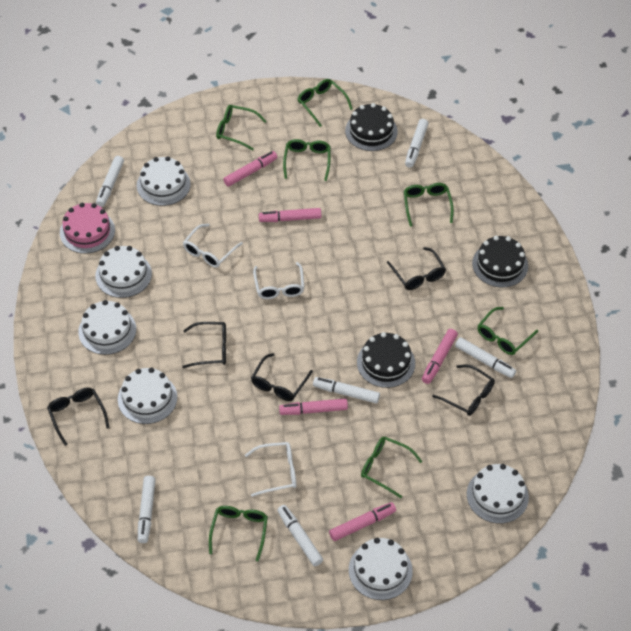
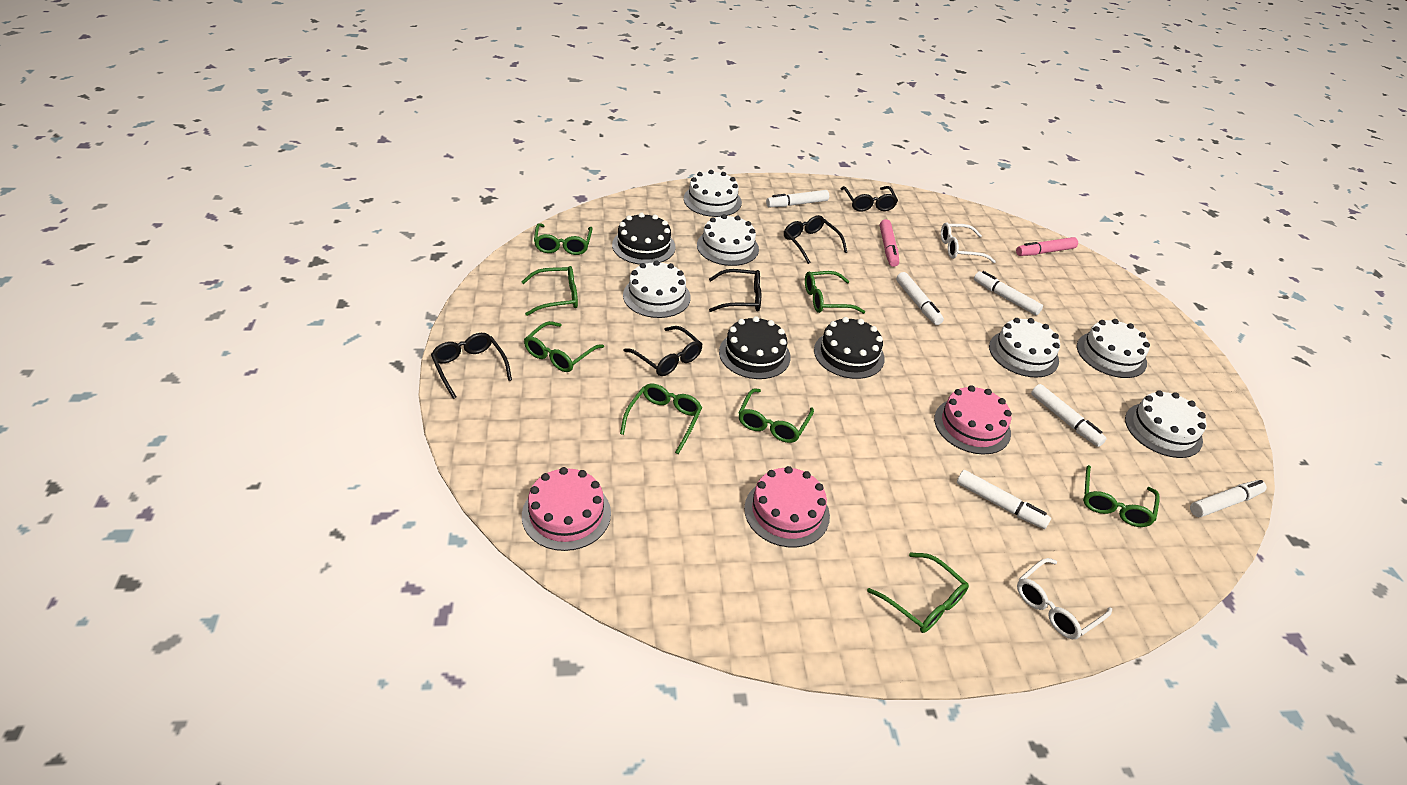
green glasses: 7 -> 8
pink cake: 1 -> 3
pink marker: 5 -> 2
white glasses: 3 -> 2

